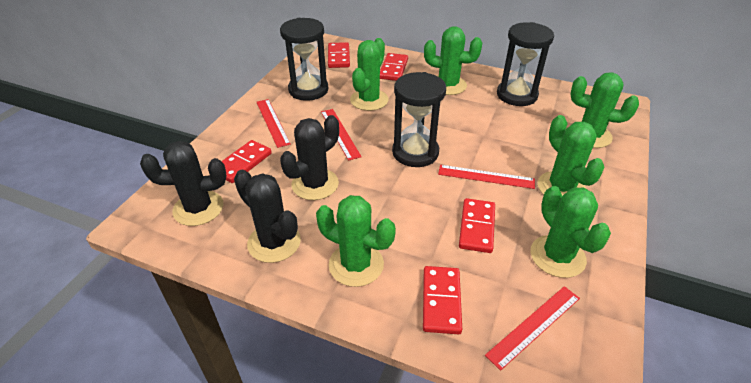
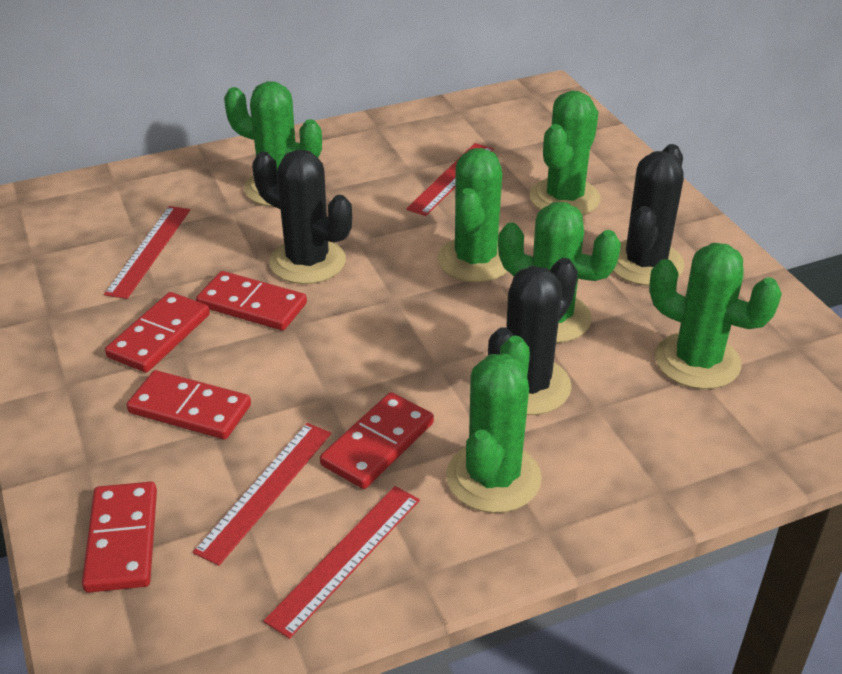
black hourglass: 3 -> 0

